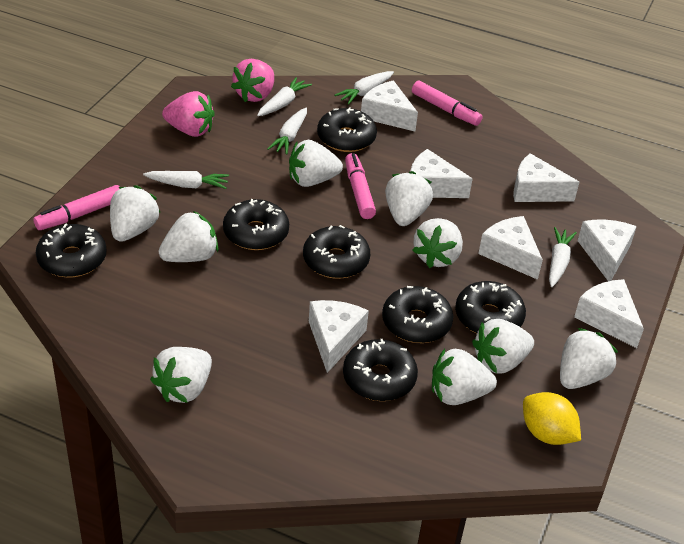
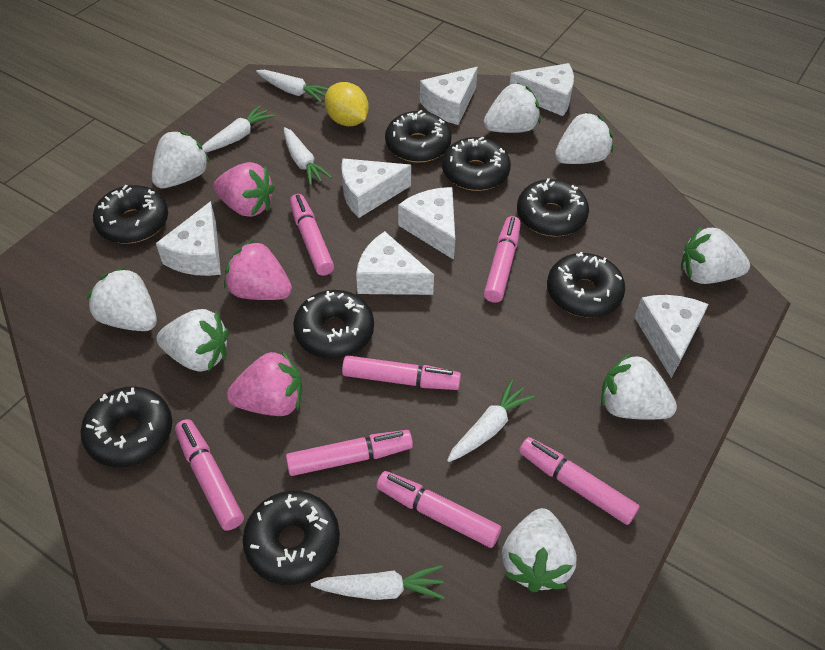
black donut: 7 -> 8
pink marker: 3 -> 7
pink strawberry: 2 -> 3
white strawberry: 9 -> 8

